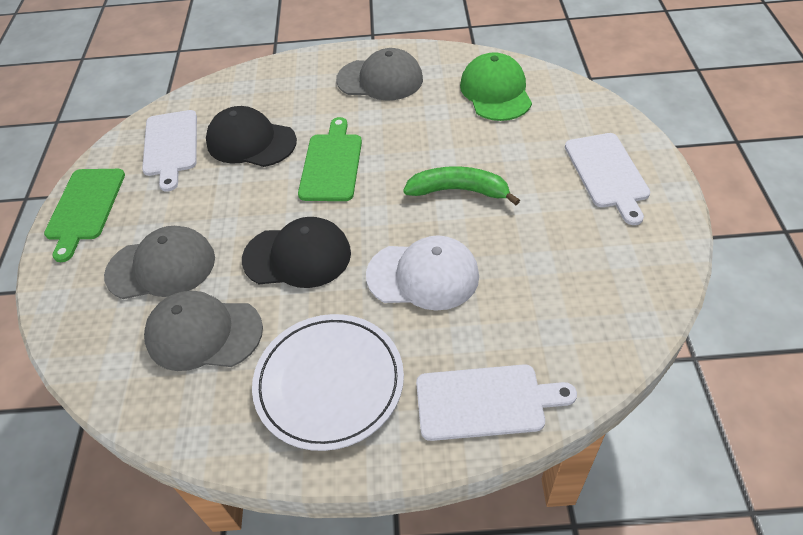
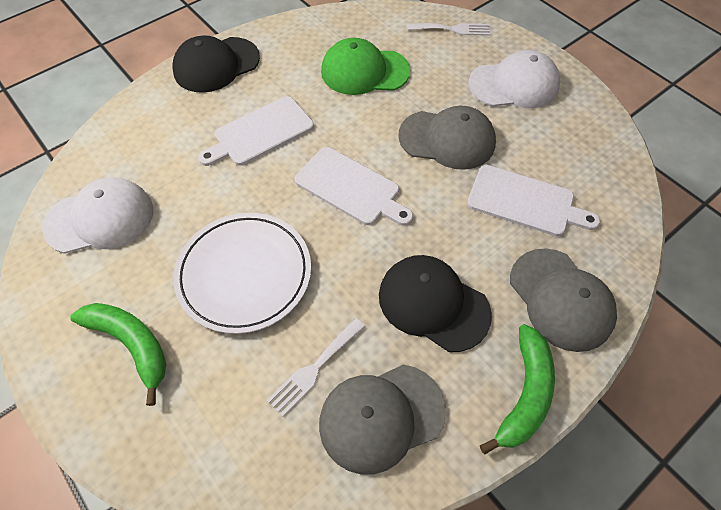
green banana: 1 -> 2
green cutting board: 2 -> 0
white cap: 1 -> 2
white fork: 0 -> 2

